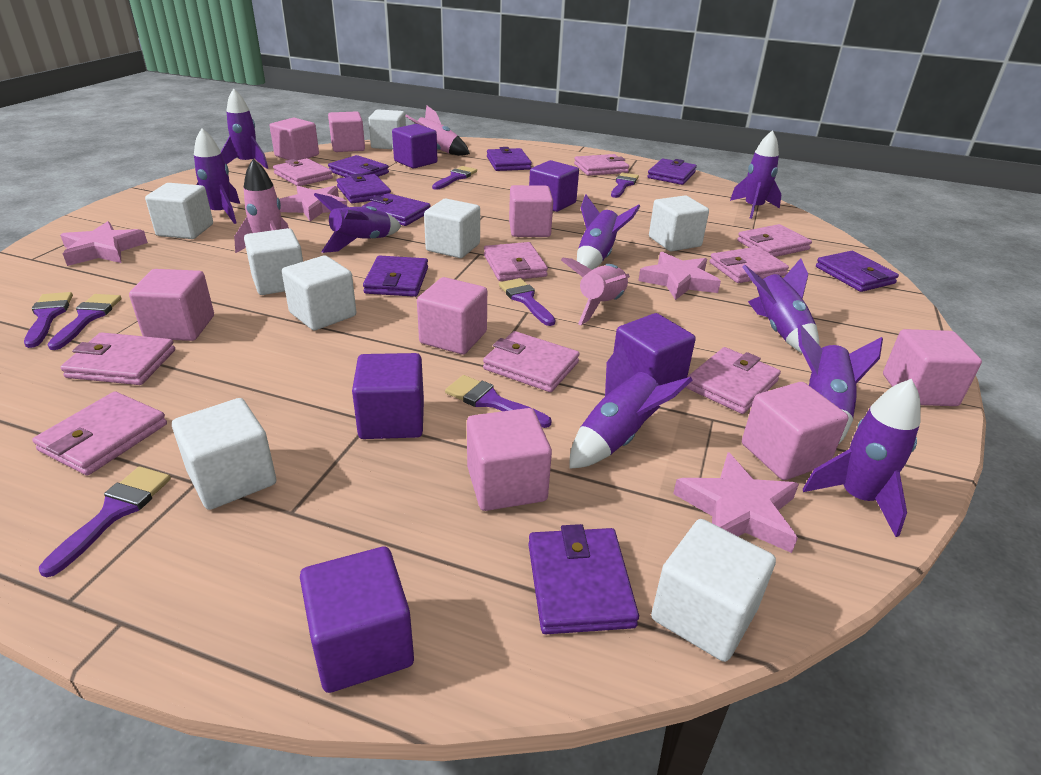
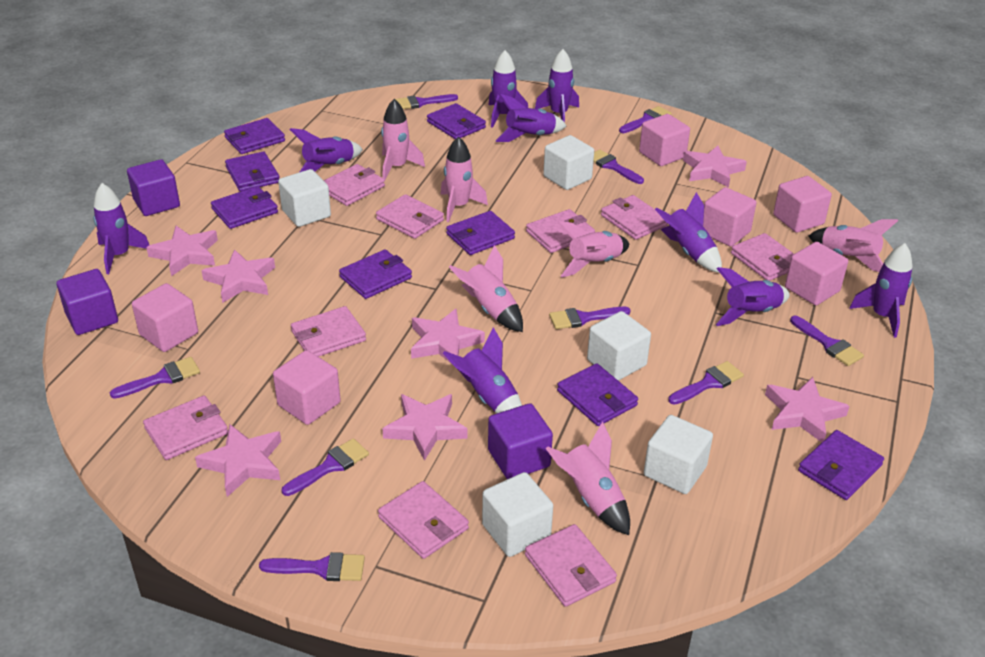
pink cube: 8 -> 6
pink rocket: 3 -> 6
pink star: 4 -> 7
purple brush: 7 -> 9
purple cube: 5 -> 3
white cube: 8 -> 5

